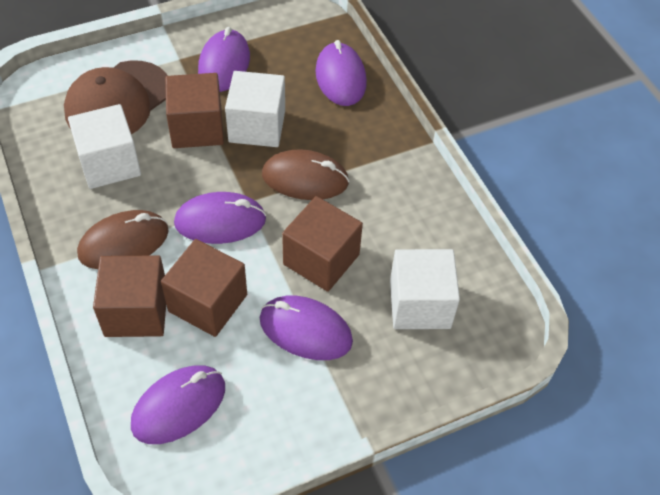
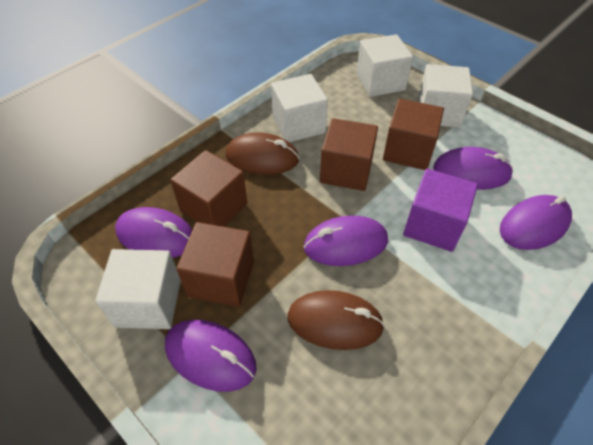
brown cap: 1 -> 0
purple cube: 0 -> 1
white cube: 3 -> 4

